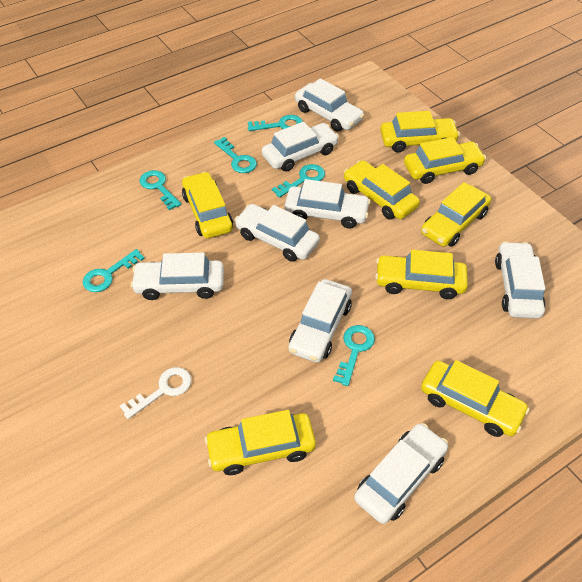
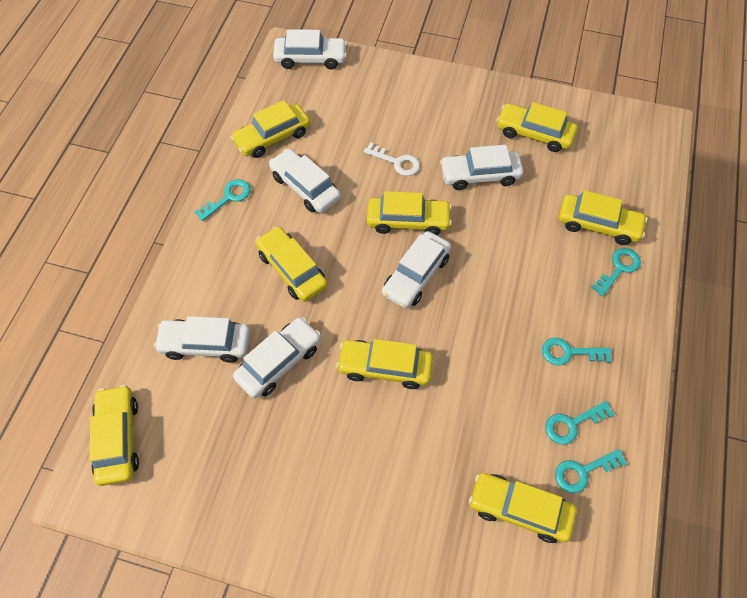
turquoise key: 6 -> 5
white car: 8 -> 6

